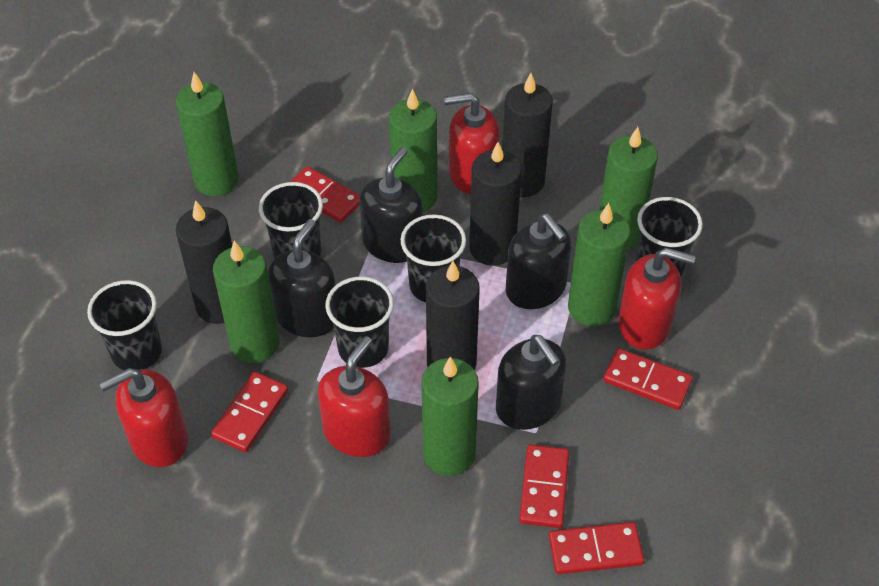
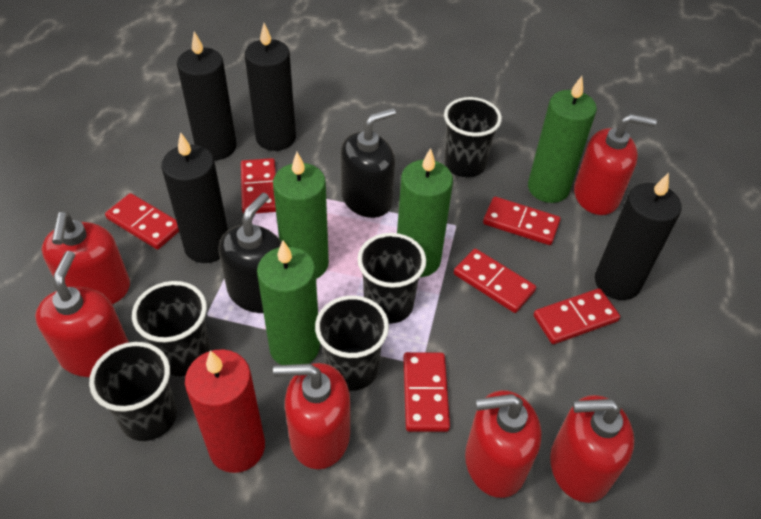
black soap dispenser: 4 -> 2
green candle: 6 -> 4
red candle: 0 -> 1
red domino: 5 -> 6
red soap dispenser: 4 -> 6

